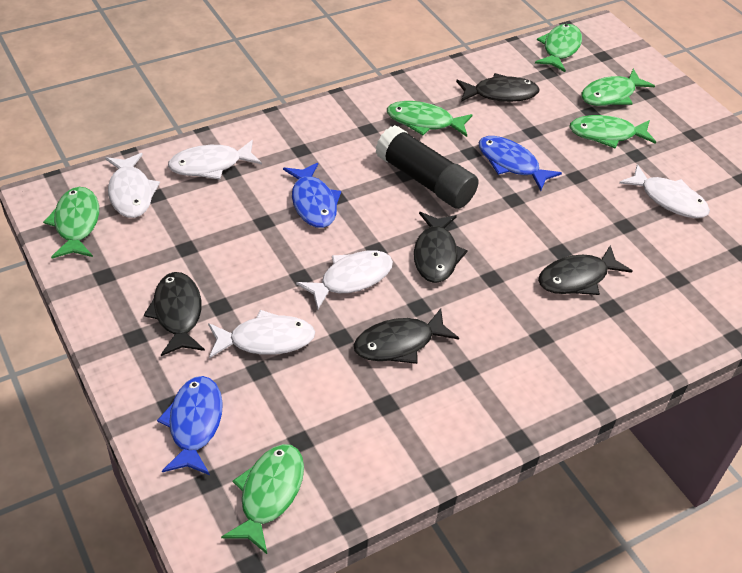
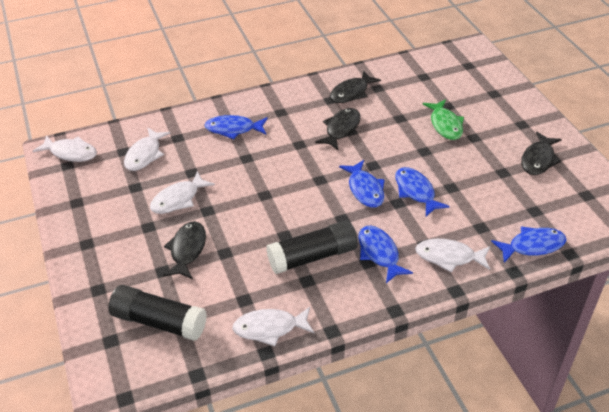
black fish: 5 -> 4
black glue stick: 1 -> 2
blue fish: 3 -> 5
green fish: 6 -> 1

